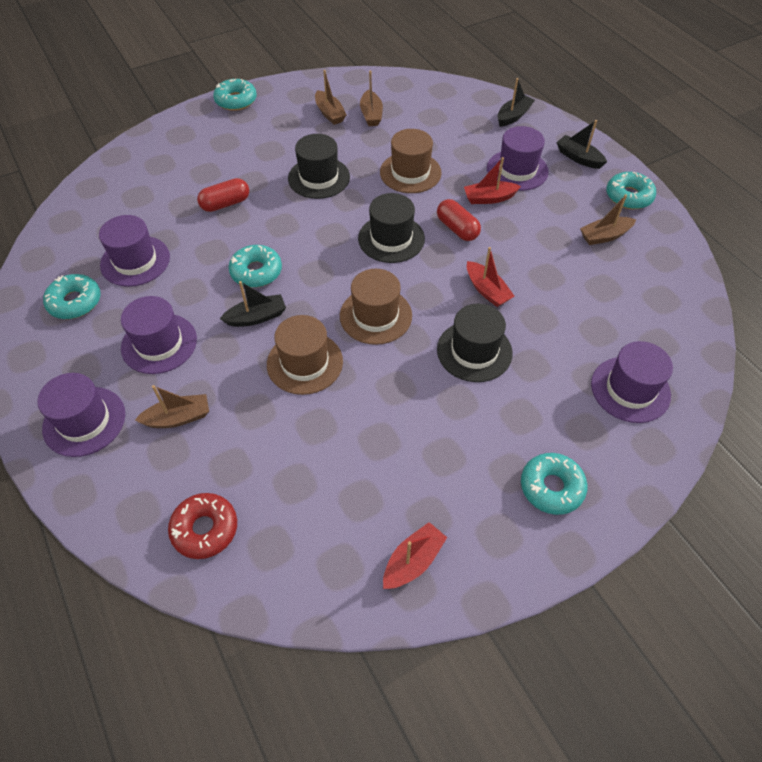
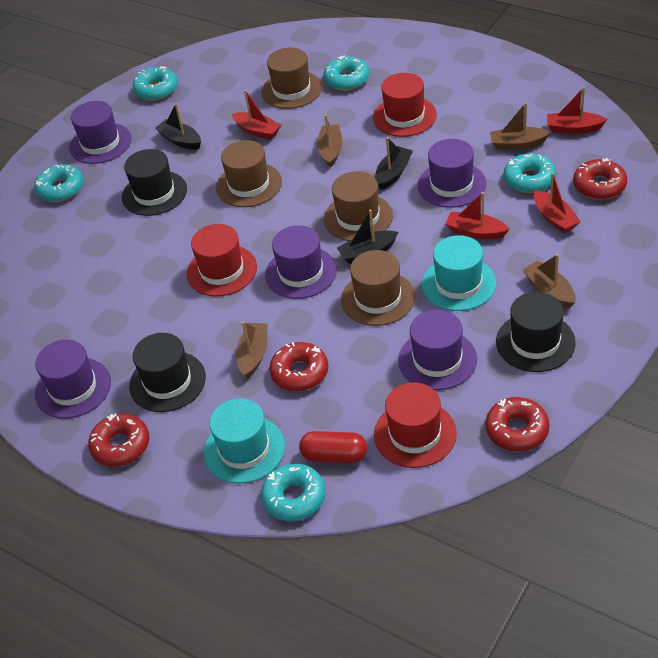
brown hat: 3 -> 4
red boat: 3 -> 4
red capsule: 2 -> 1
red donut: 1 -> 4
red hat: 0 -> 3
turquoise hat: 0 -> 2

